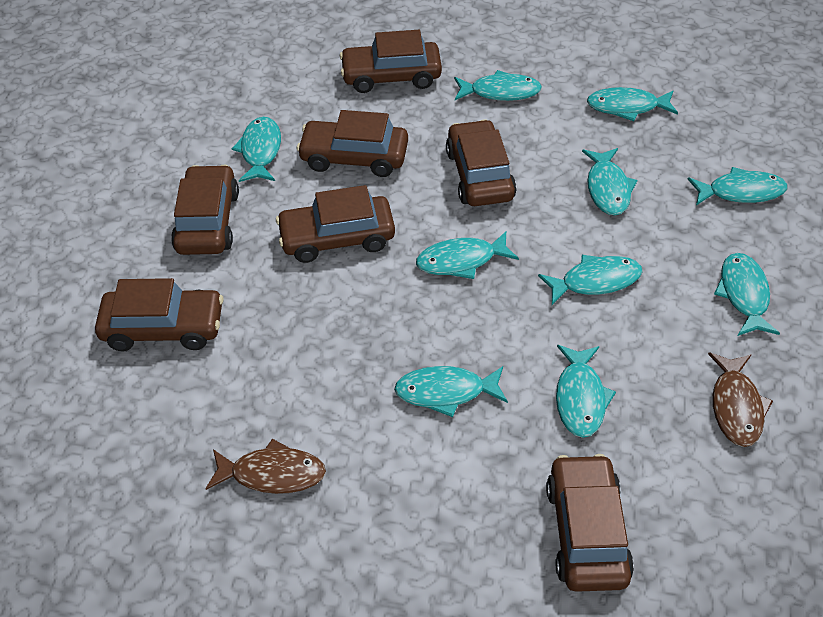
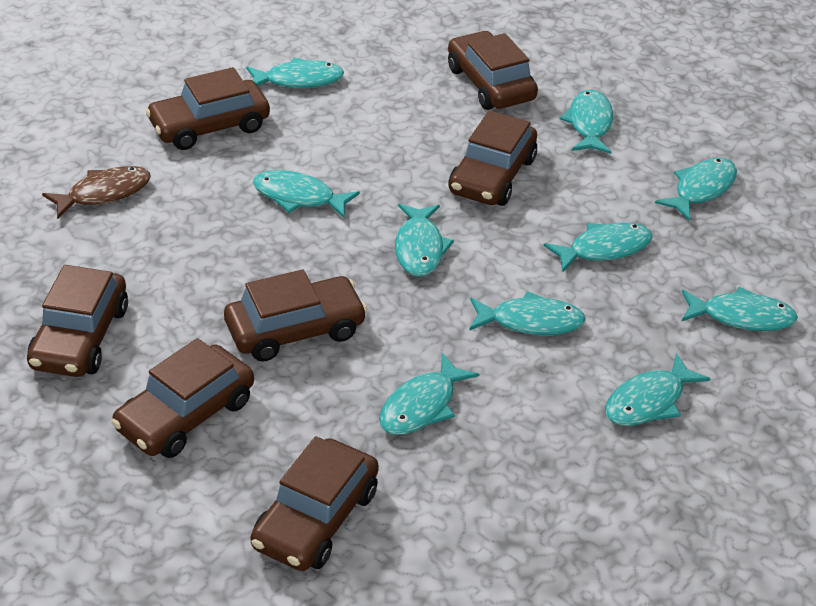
brown fish: 2 -> 1

